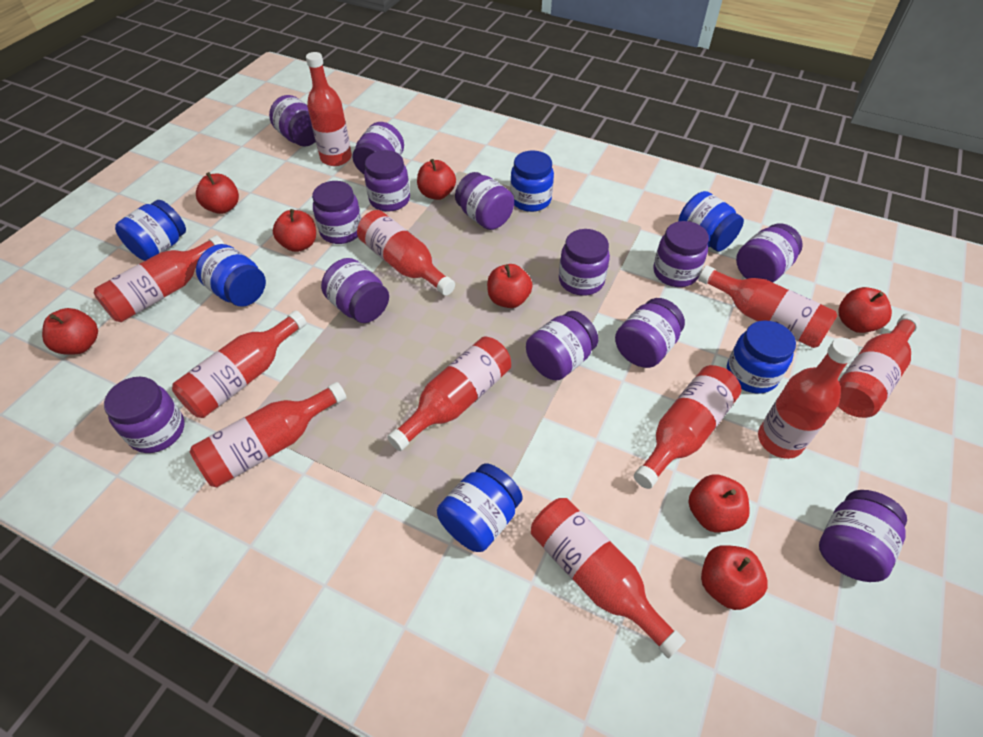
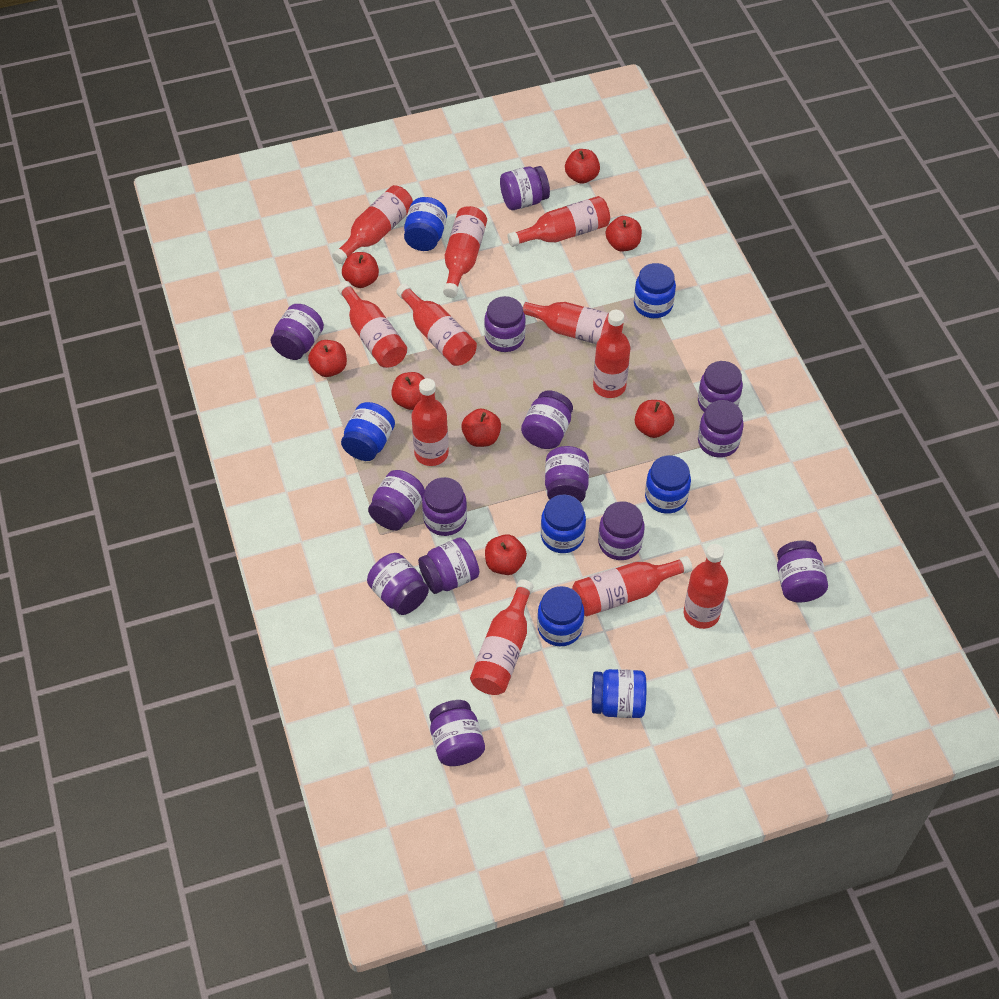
blue jar: 6 -> 7
purple jar: 13 -> 14

